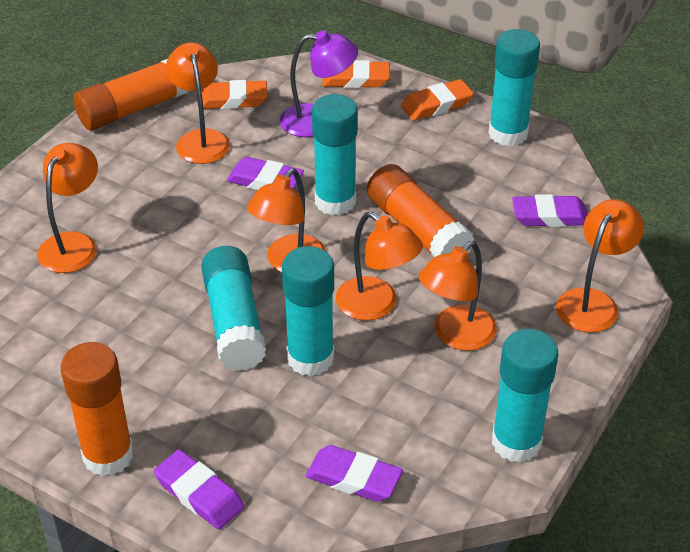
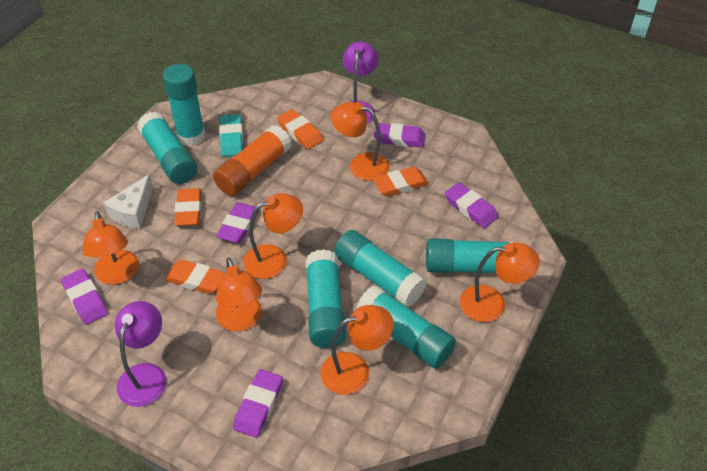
orange eraser: 3 -> 4
orange glue stick: 3 -> 1
purple eraser: 4 -> 5
purple lamp: 1 -> 2
turquoise eraser: 0 -> 1
turquoise glue stick: 5 -> 6
white cheese: 0 -> 1

